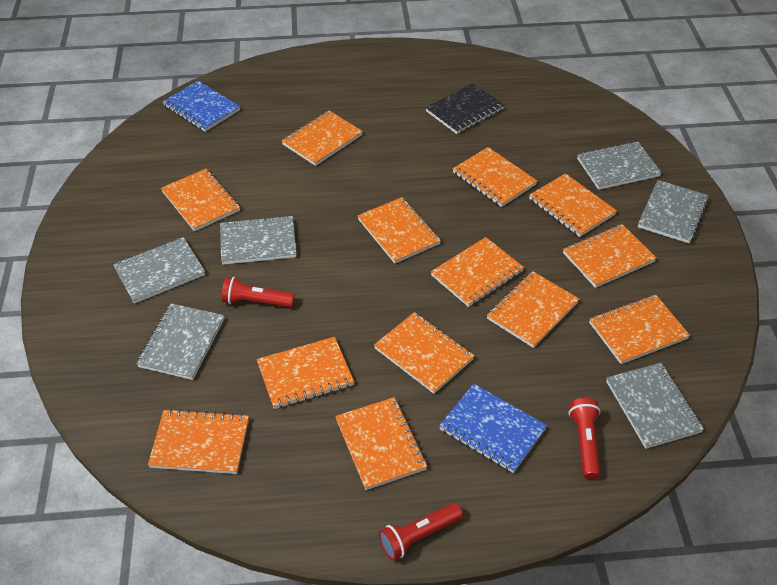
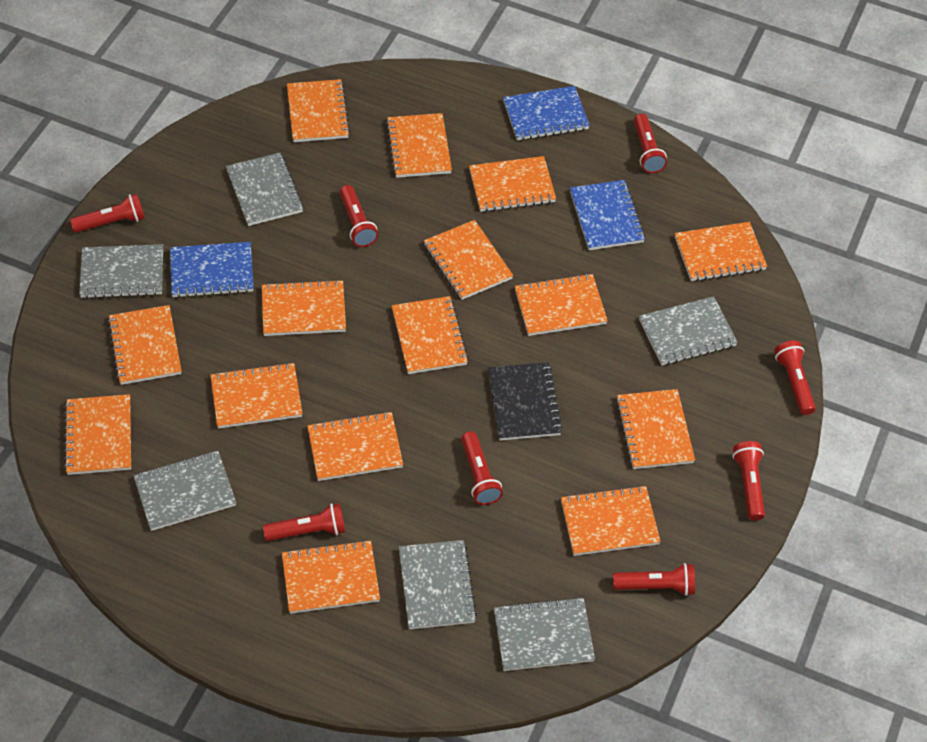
blue notebook: 2 -> 3
orange notebook: 13 -> 15
red flashlight: 3 -> 8

